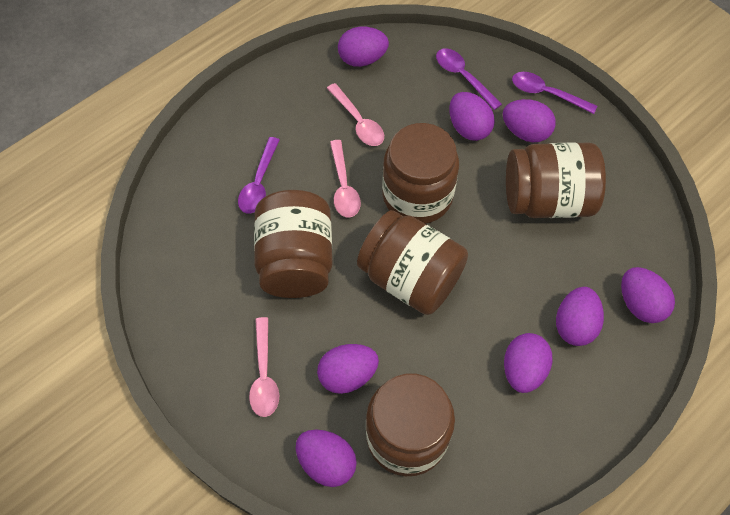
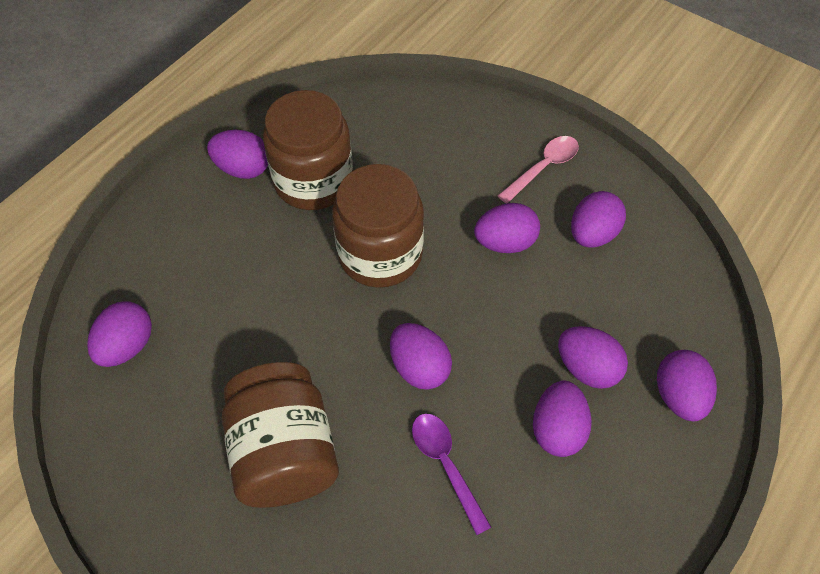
brown jar: 5 -> 3
pink spoon: 3 -> 1
purple spoon: 3 -> 1

